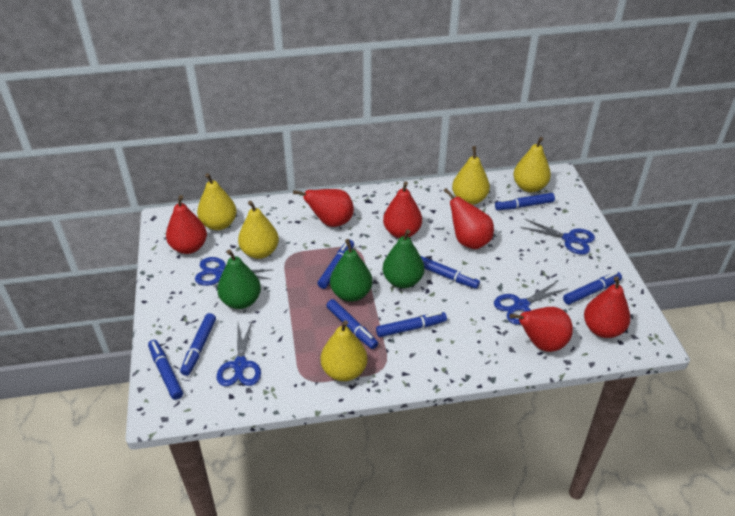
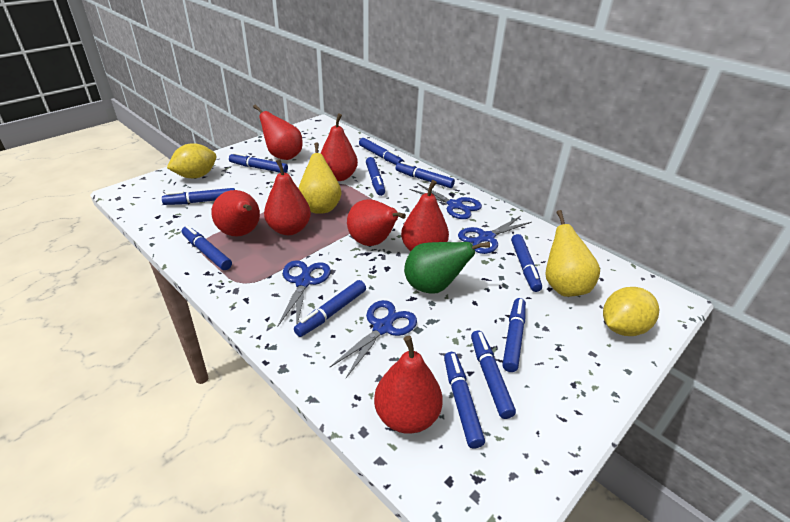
blue marker: 8 -> 11
green pear: 3 -> 1
red pear: 6 -> 7
yellow lemon: 0 -> 2
yellow pear: 5 -> 2

